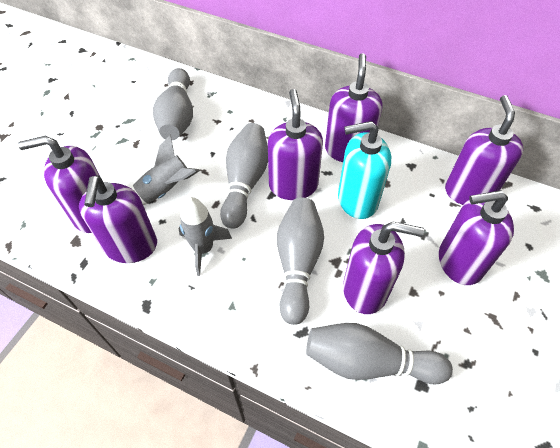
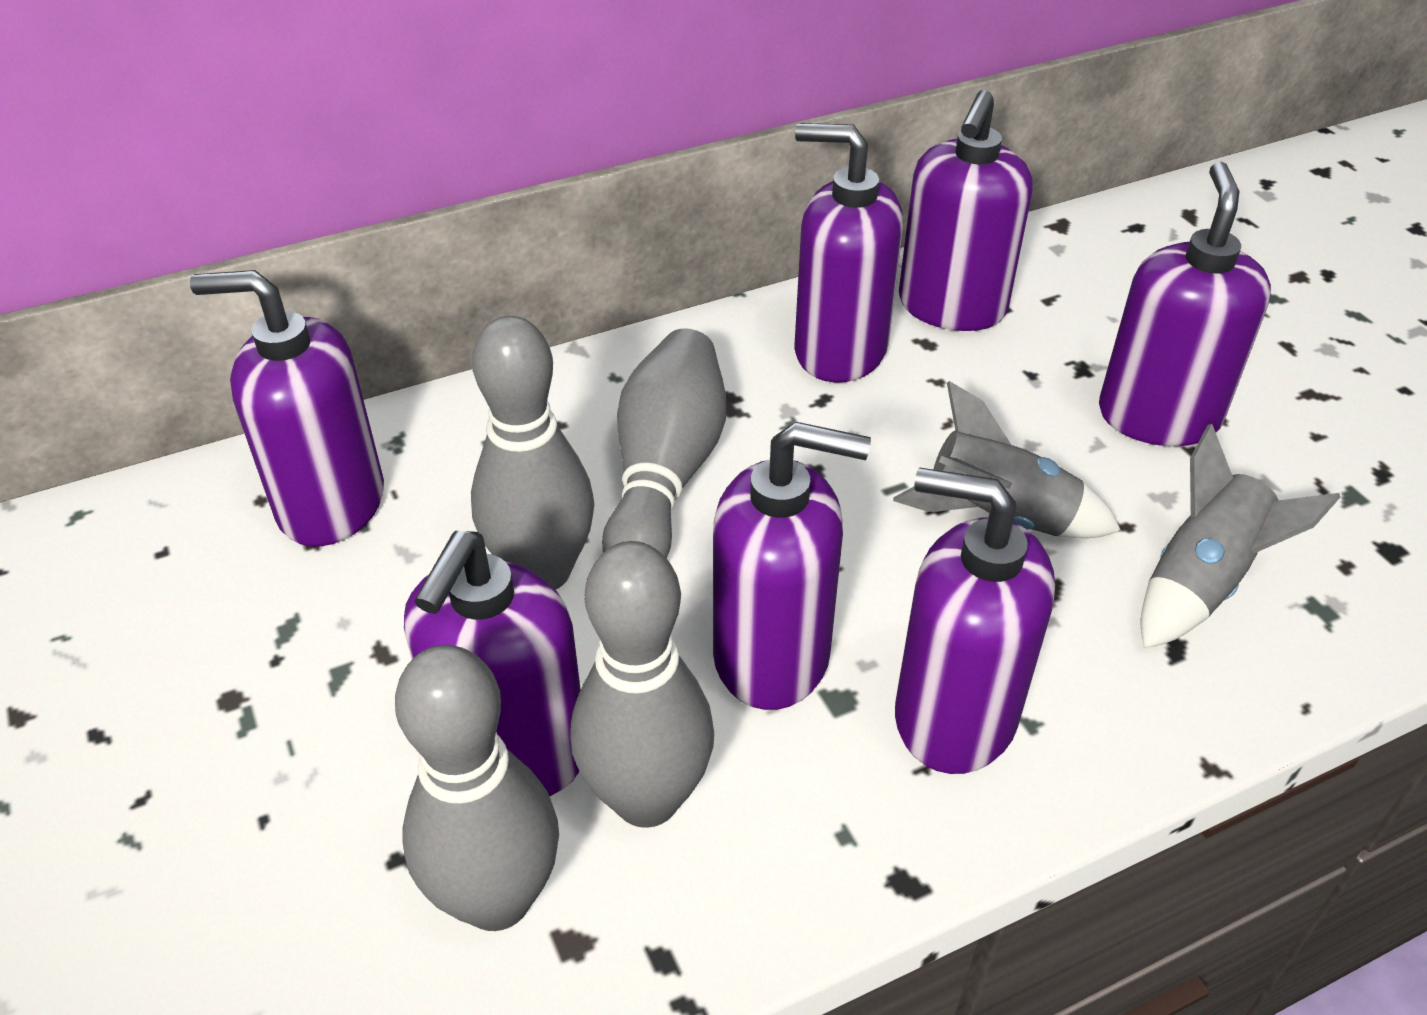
turquoise soap dispenser: 1 -> 0

